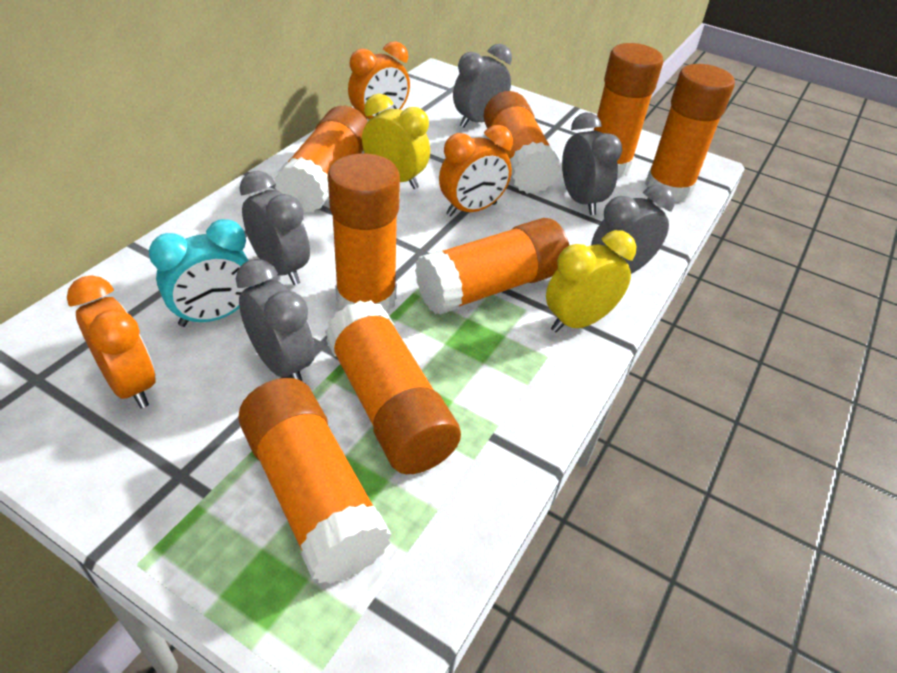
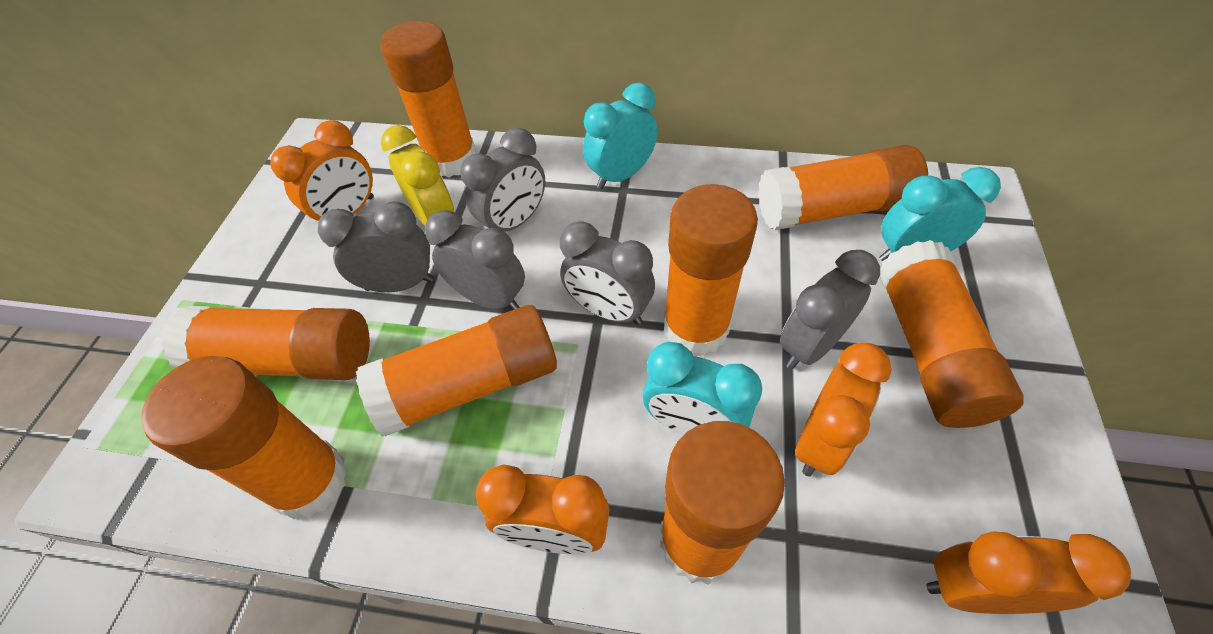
orange clock: 3 -> 4
turquoise clock: 1 -> 3
yellow clock: 2 -> 1

